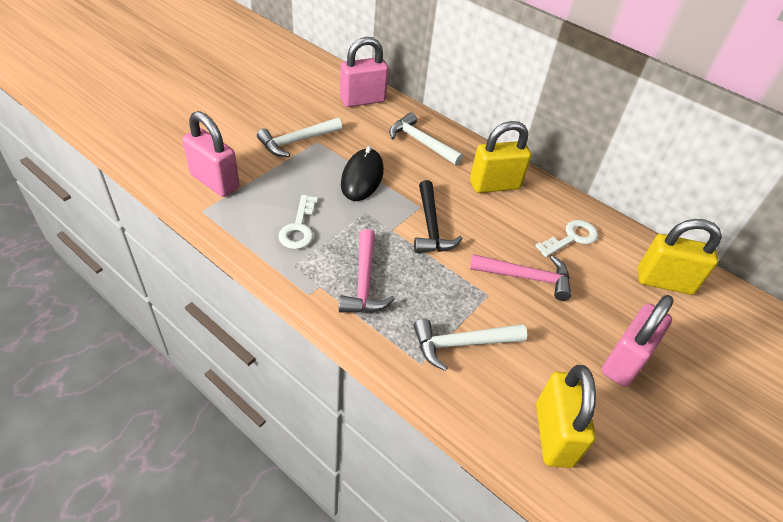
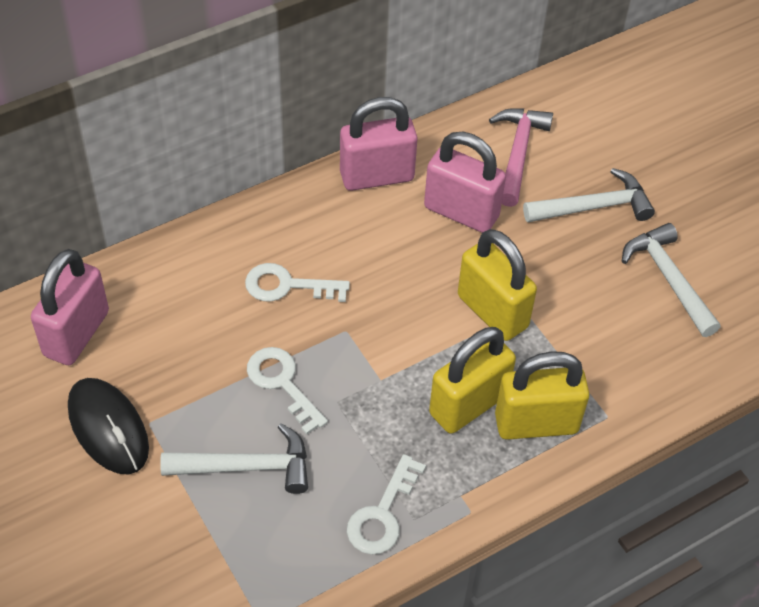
black hammer: 1 -> 0
pink hammer: 2 -> 1
white key: 2 -> 3

